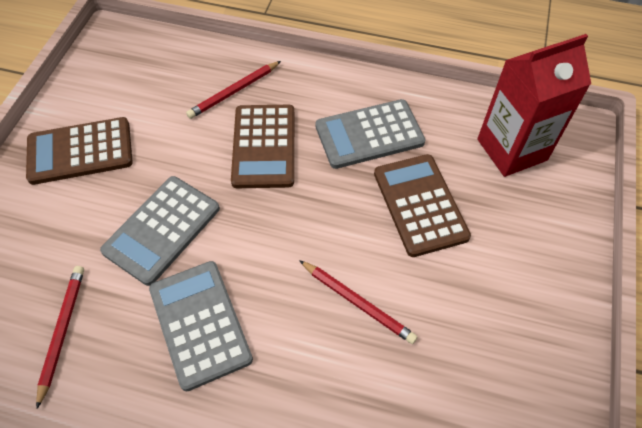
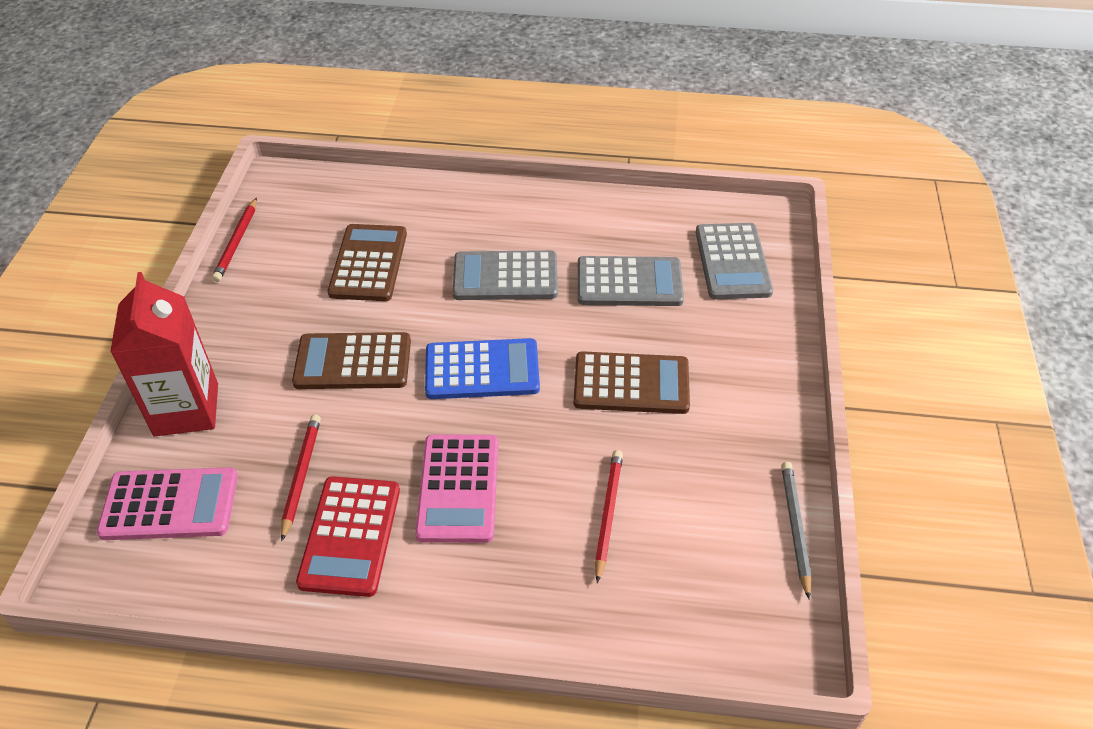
blue calculator: 0 -> 1
grey pencil: 0 -> 1
pink calculator: 0 -> 2
red calculator: 0 -> 1

